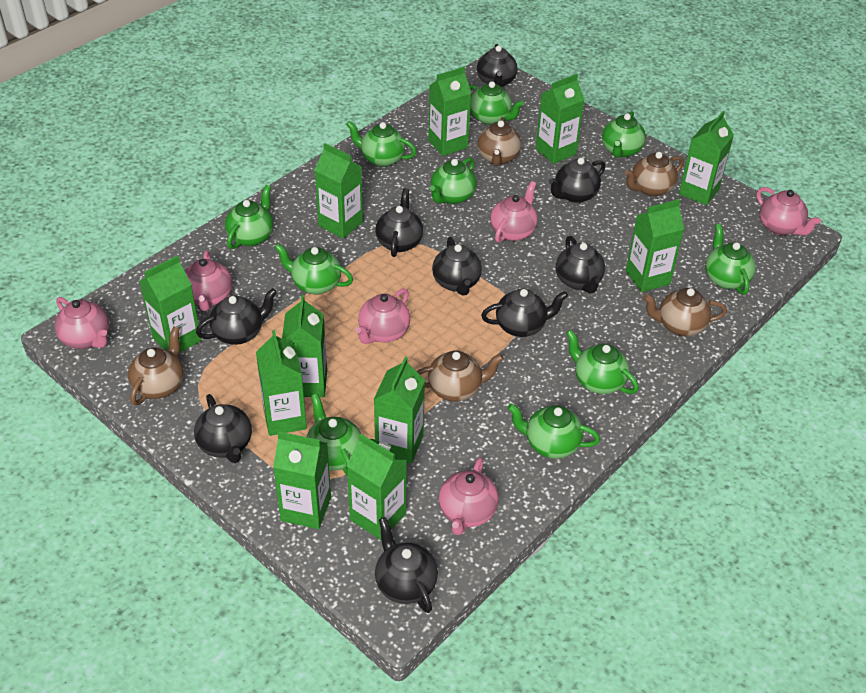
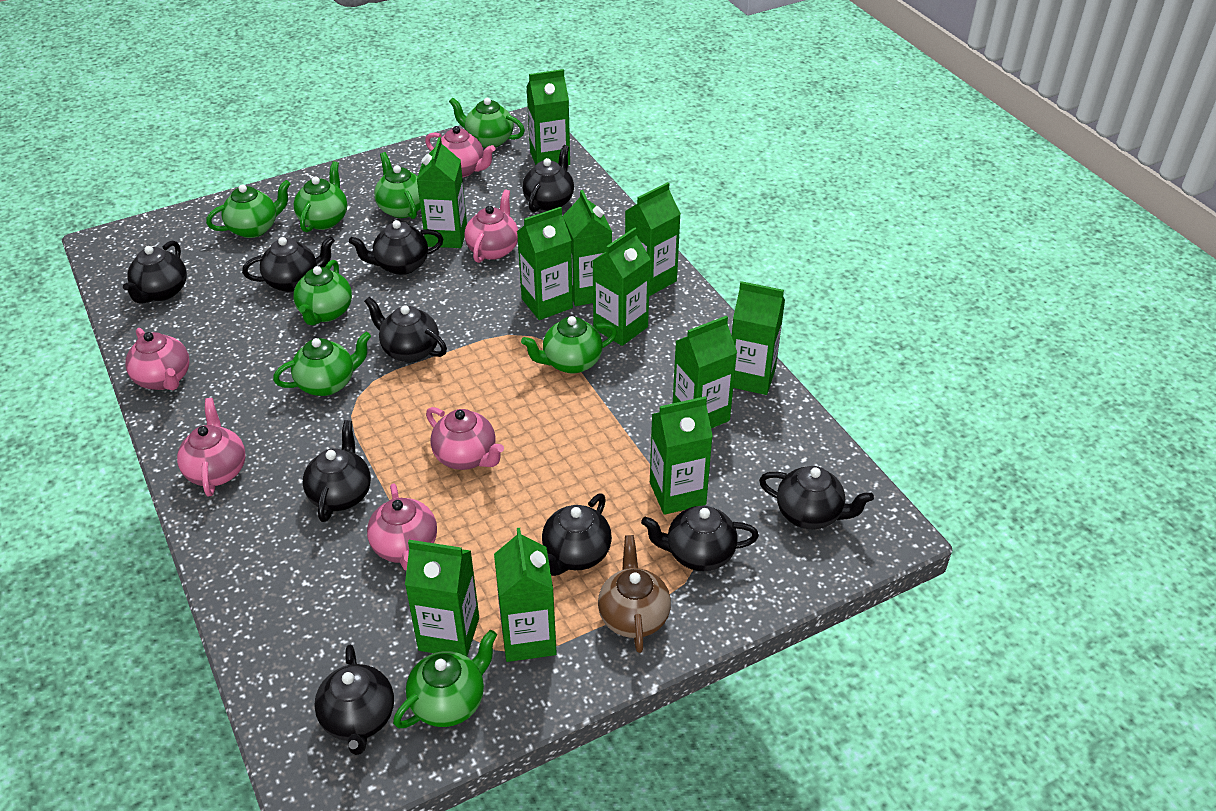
black teapot: 9 -> 10
brown teapot: 5 -> 1
green teapot: 10 -> 8

